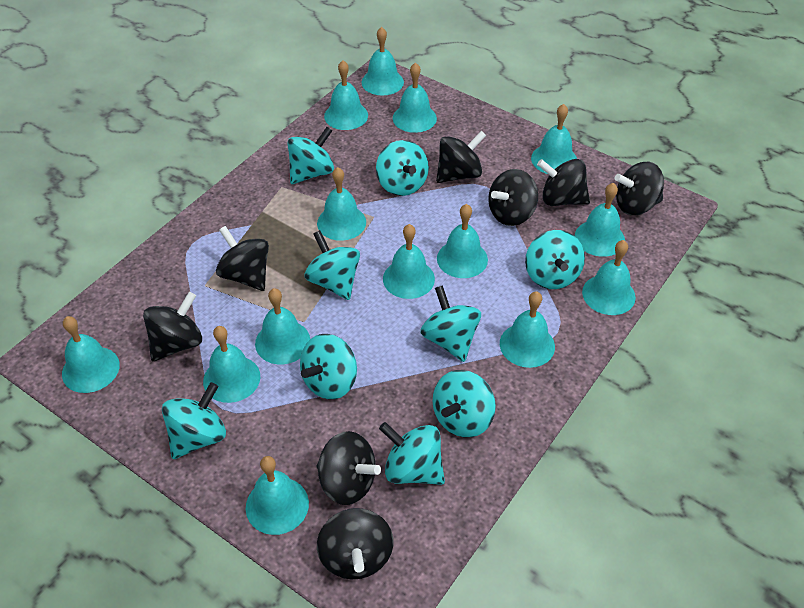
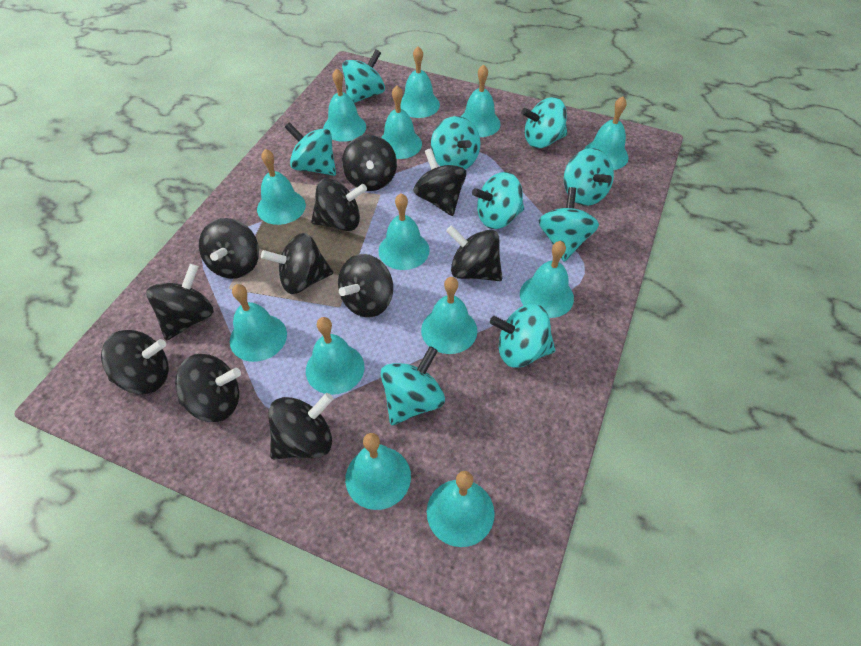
black spinning top: 8 -> 11
turquoise bell: 14 -> 13

